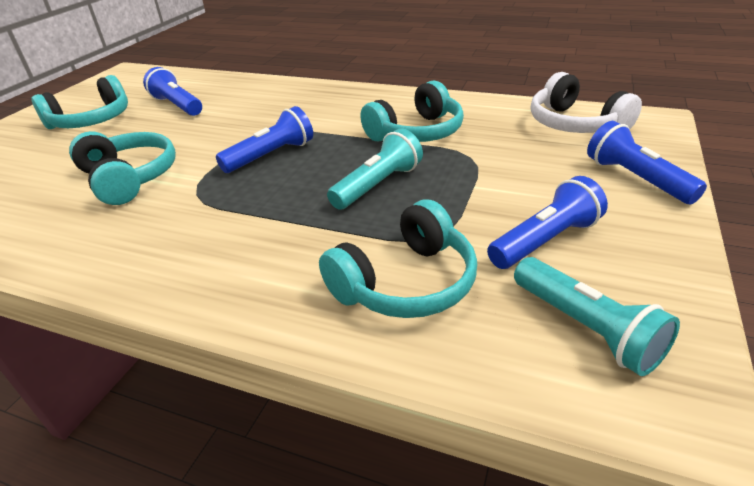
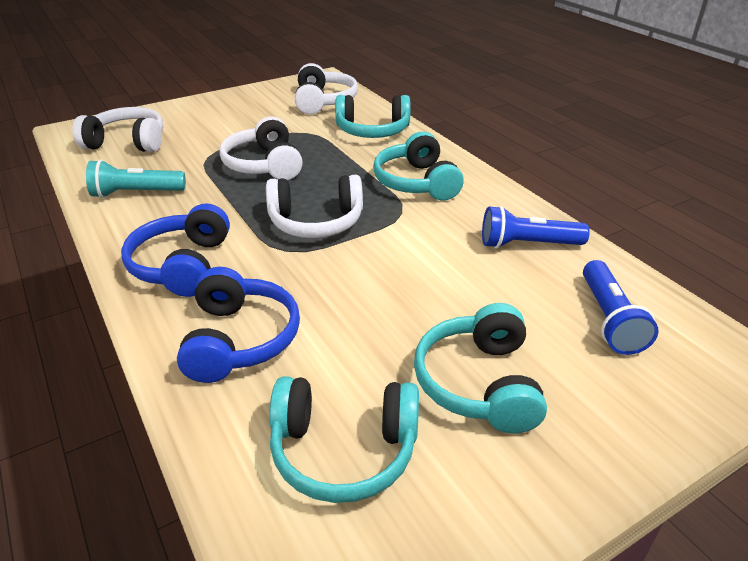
blue flashlight: 4 -> 2
blue headphones: 0 -> 2
turquoise flashlight: 2 -> 1
white headphones: 1 -> 4

